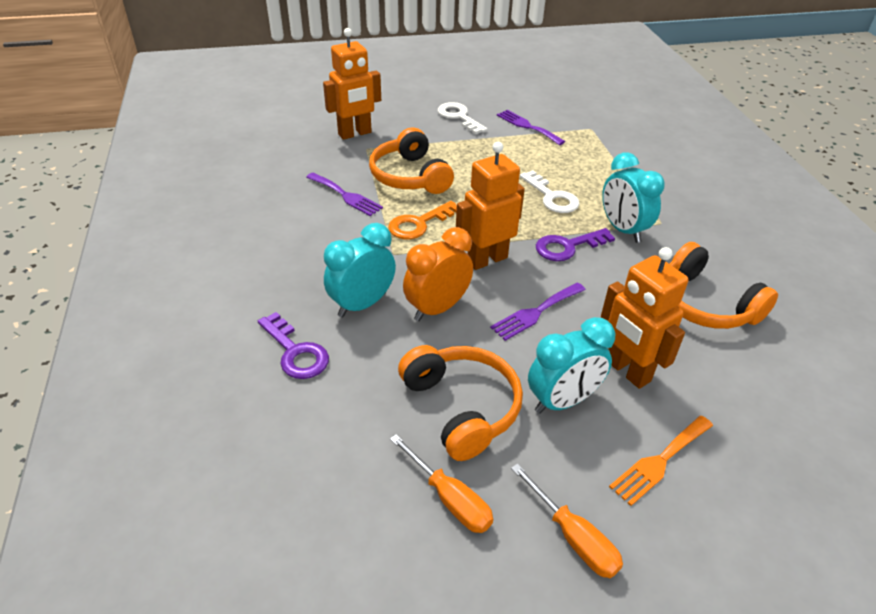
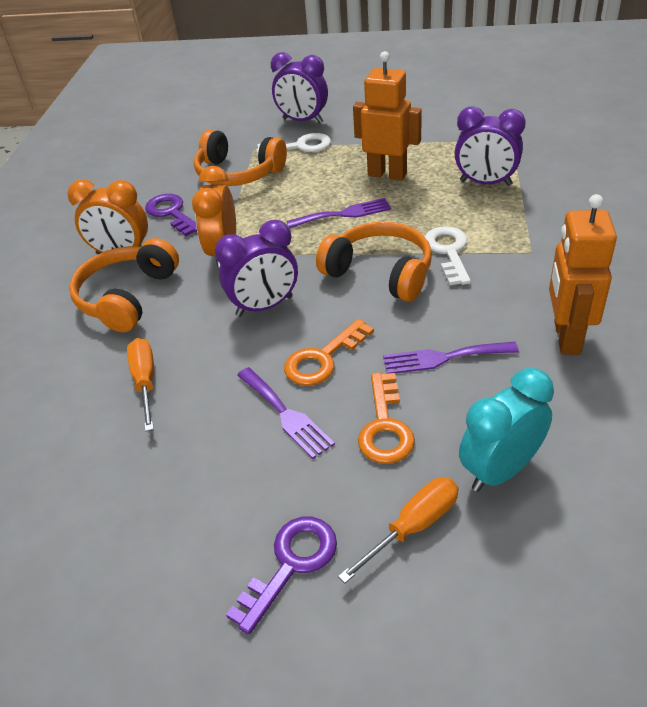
orange clock: 1 -> 2
orange fork: 1 -> 0
orange key: 1 -> 2
orange robot: 3 -> 2
purple clock: 0 -> 3
turquoise clock: 3 -> 1

